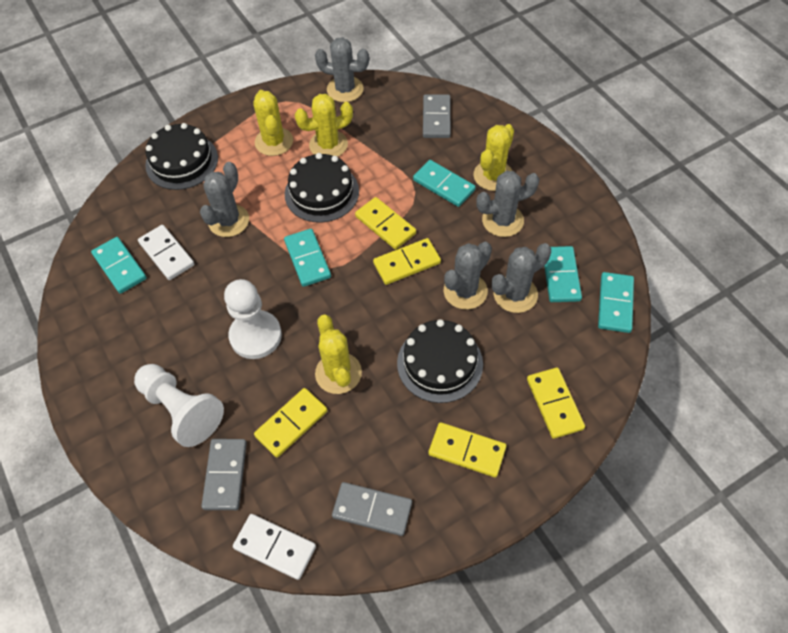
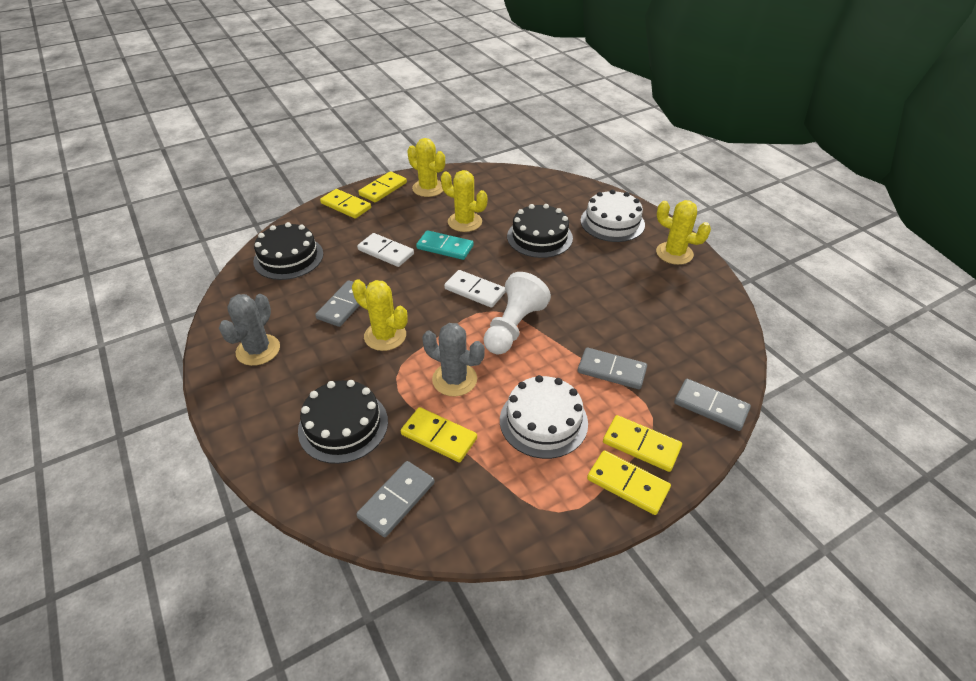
grey cactus: 5 -> 2
grey domino: 3 -> 4
turquoise domino: 5 -> 1
white cake: 0 -> 2
white pawn: 2 -> 1

